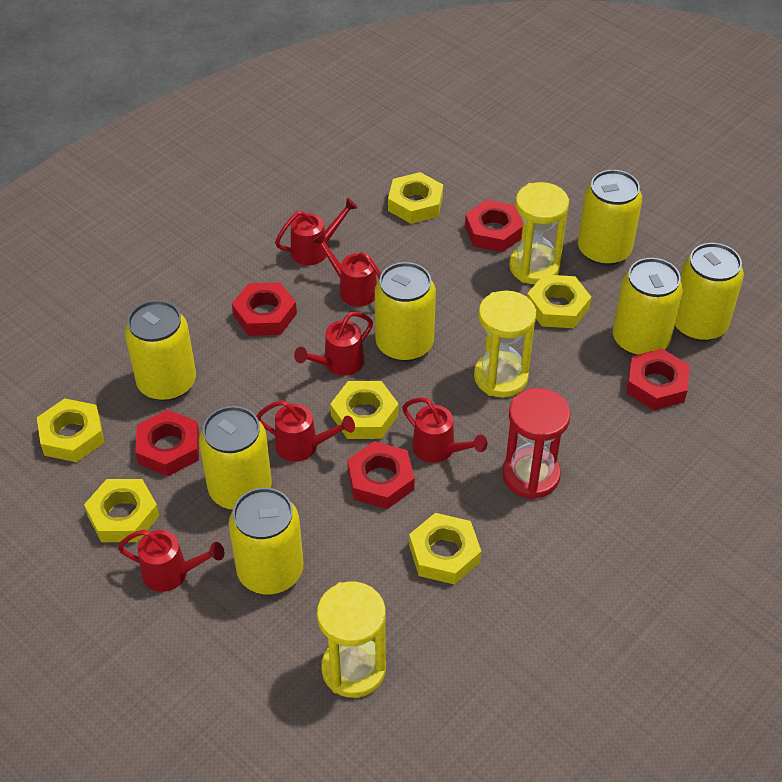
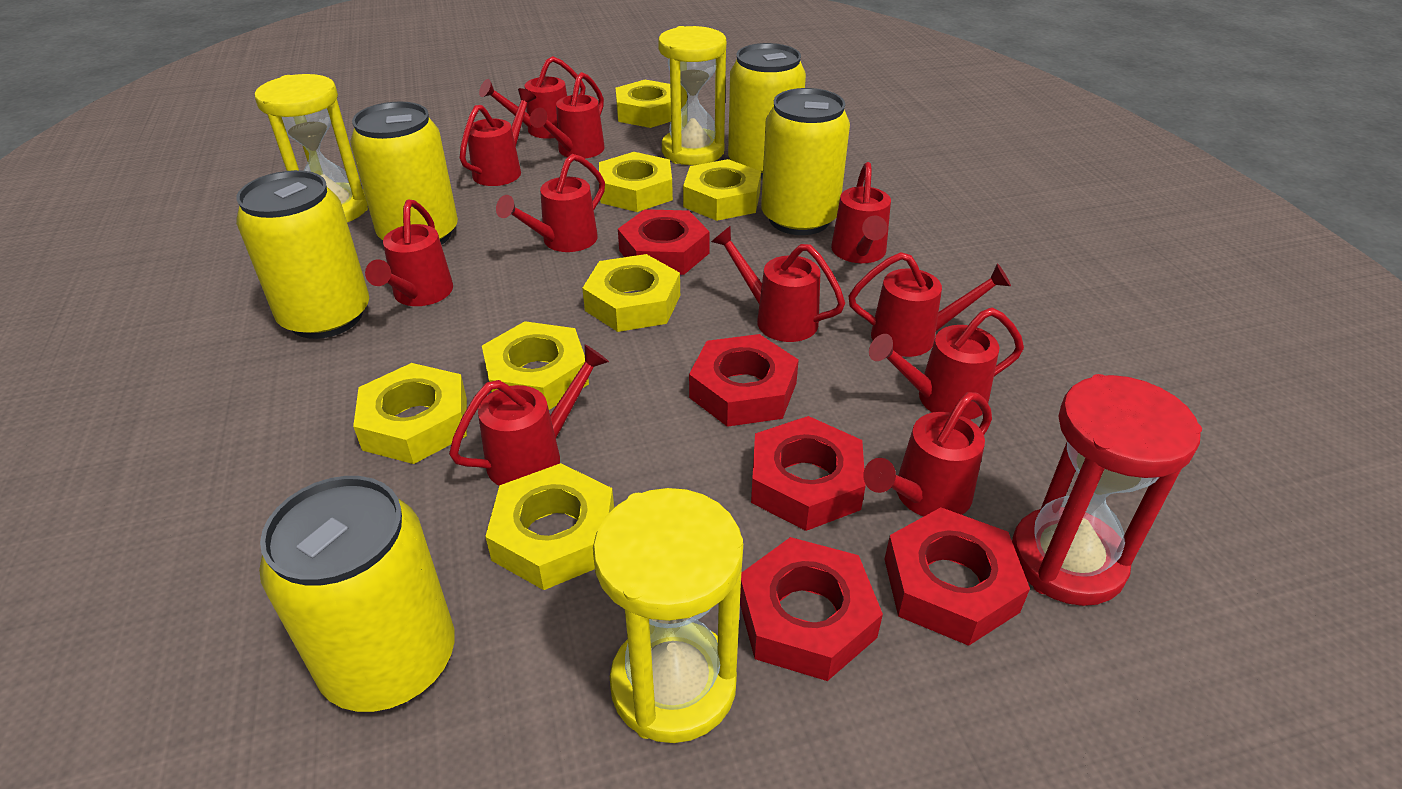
red watering can: 6 -> 11
yellow can: 7 -> 5
yellow nut: 6 -> 7

